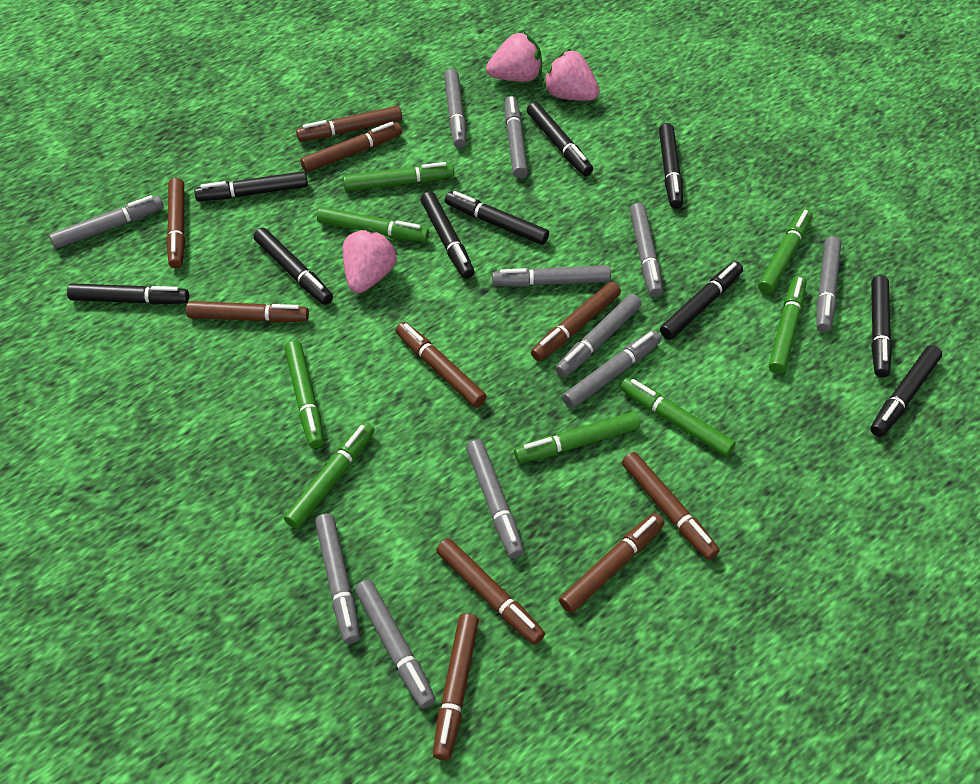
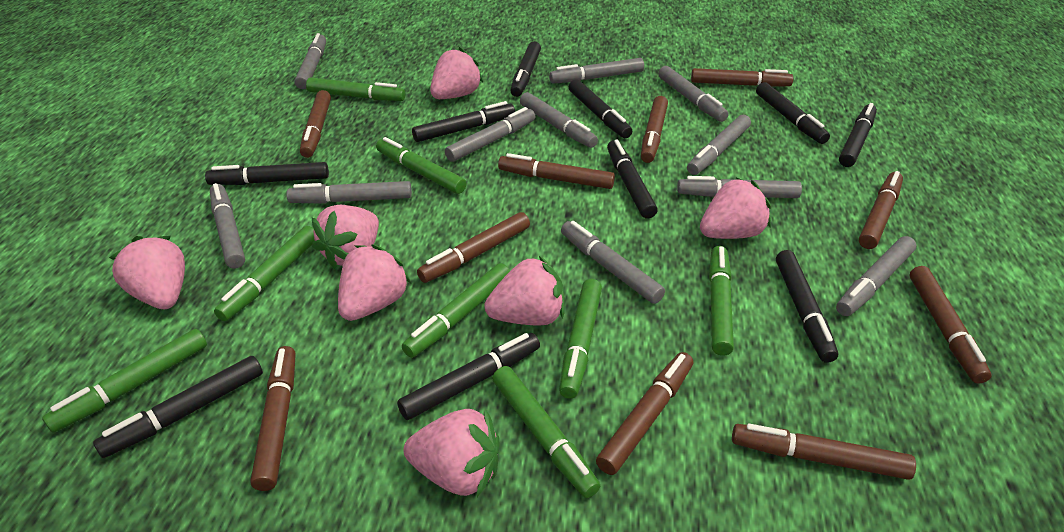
pink strawberry: 3 -> 7

